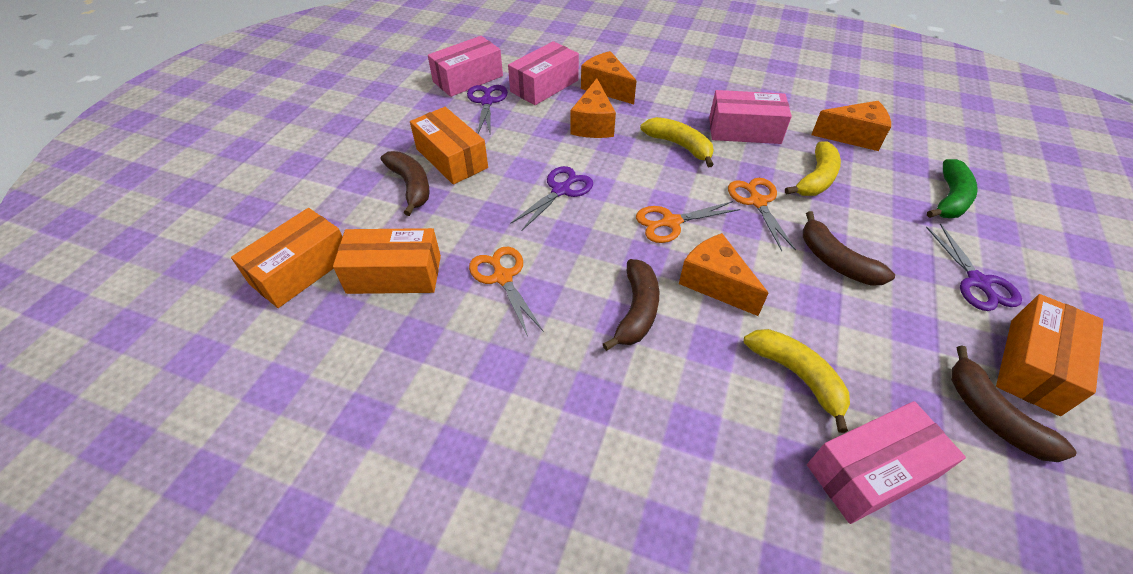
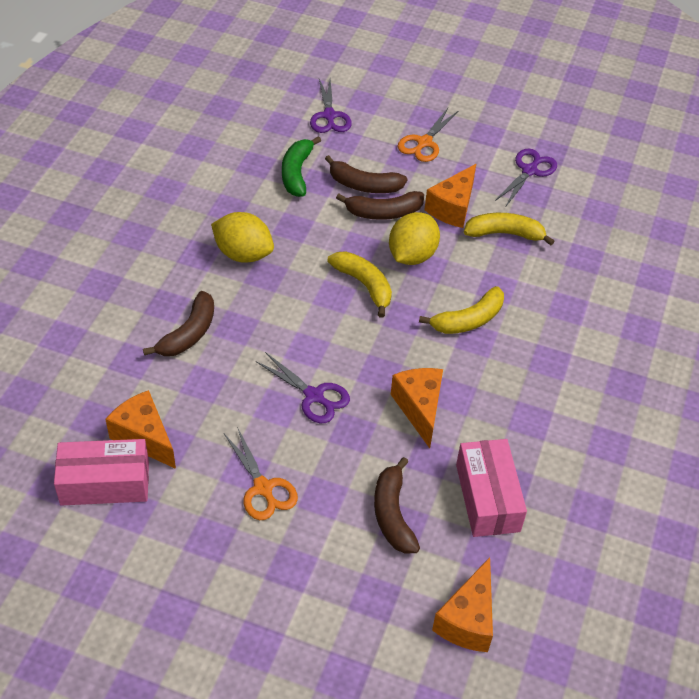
orange box: 4 -> 0
orange scissors: 3 -> 2
pink box: 4 -> 2
yellow lemon: 0 -> 2

